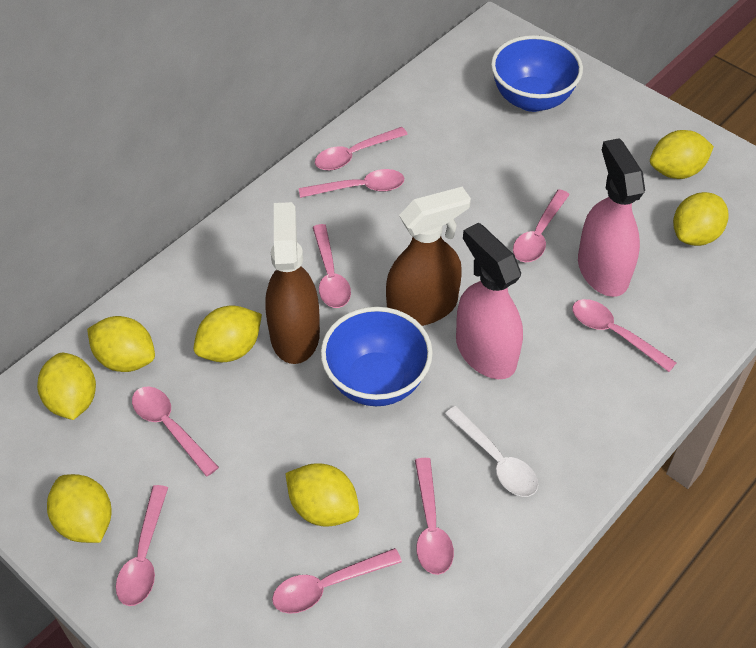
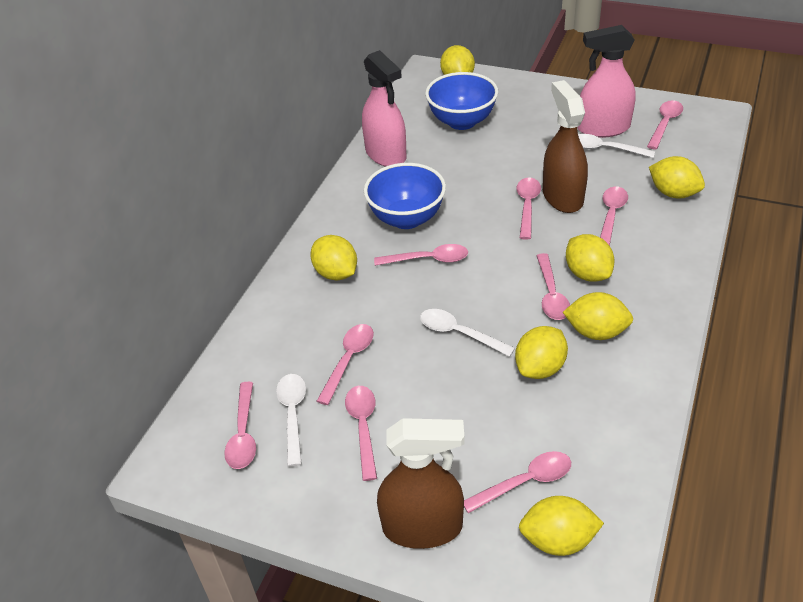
white spoon: 1 -> 3

